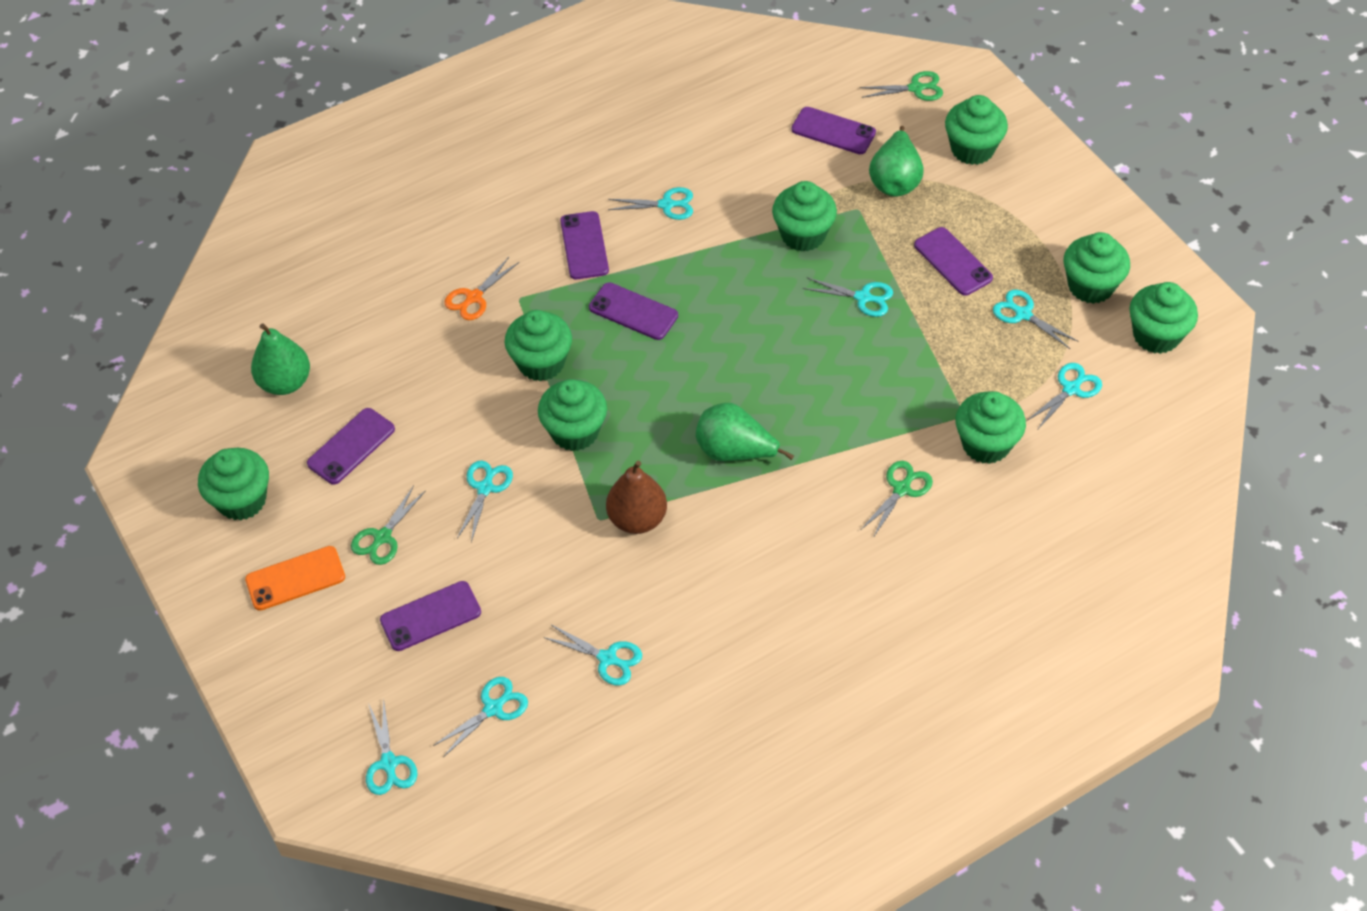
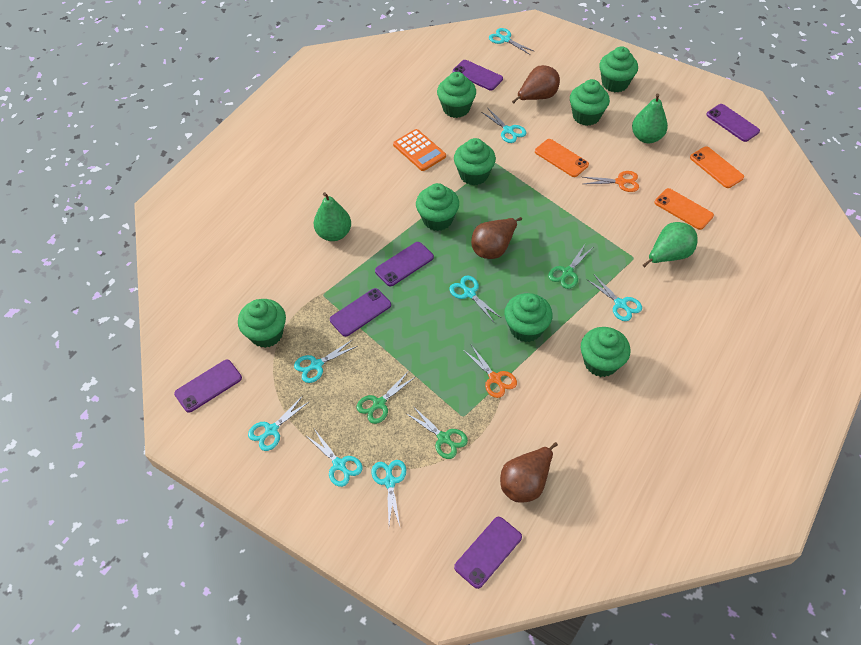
brown pear: 1 -> 3
orange calculator: 0 -> 1
orange phone: 1 -> 3
orange scissors: 1 -> 2

